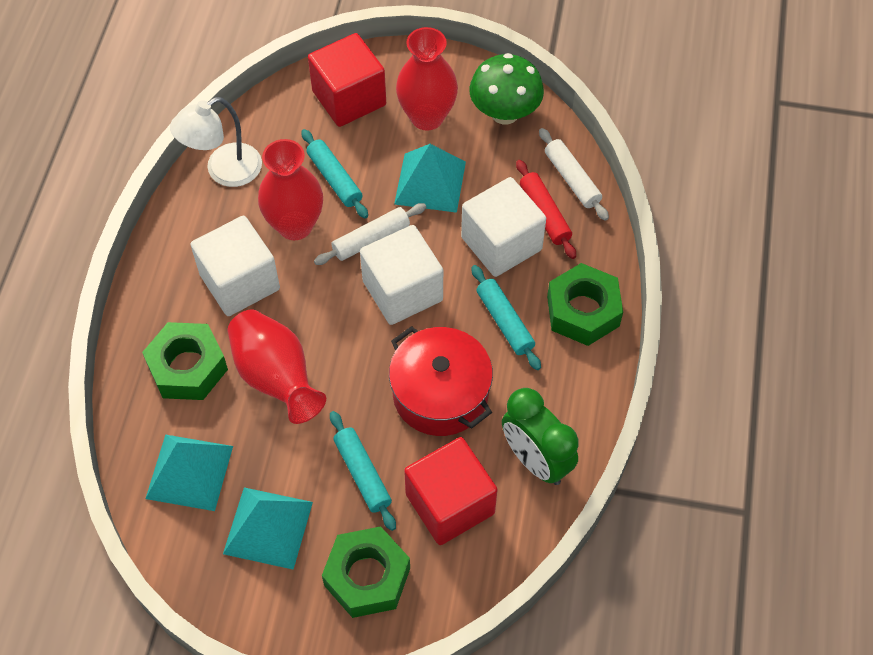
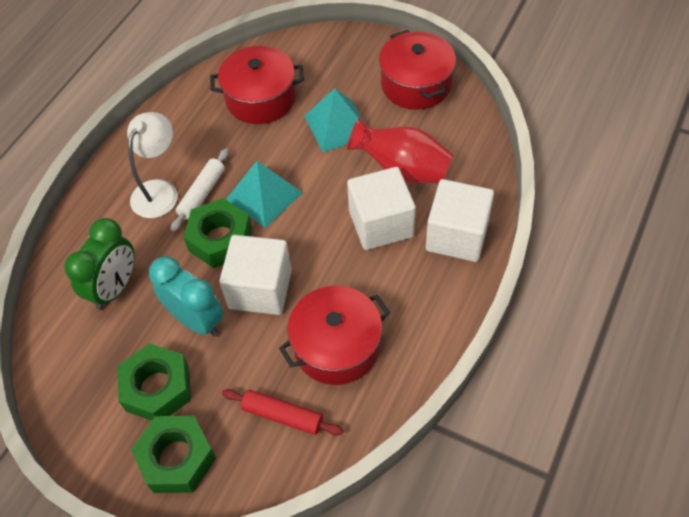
green mushroom: 1 -> 0
red cube: 2 -> 0
red pot: 1 -> 3
red vase: 3 -> 1
turquoise clock: 0 -> 1
turquoise pyramid: 3 -> 2
turquoise rolling pin: 3 -> 0
white rolling pin: 2 -> 1

